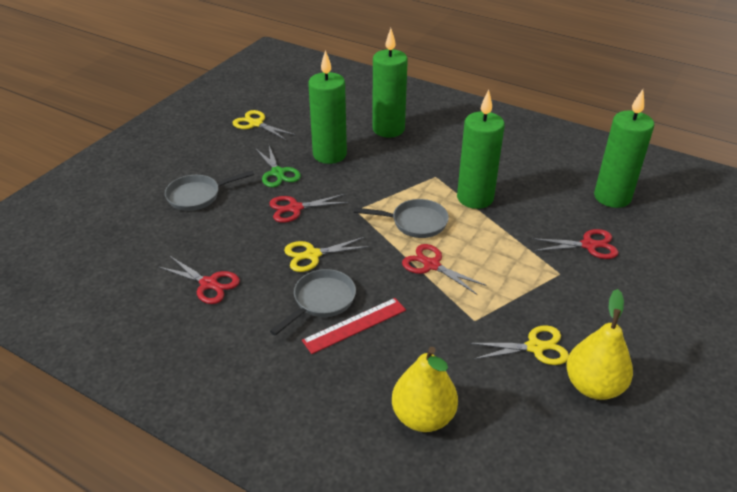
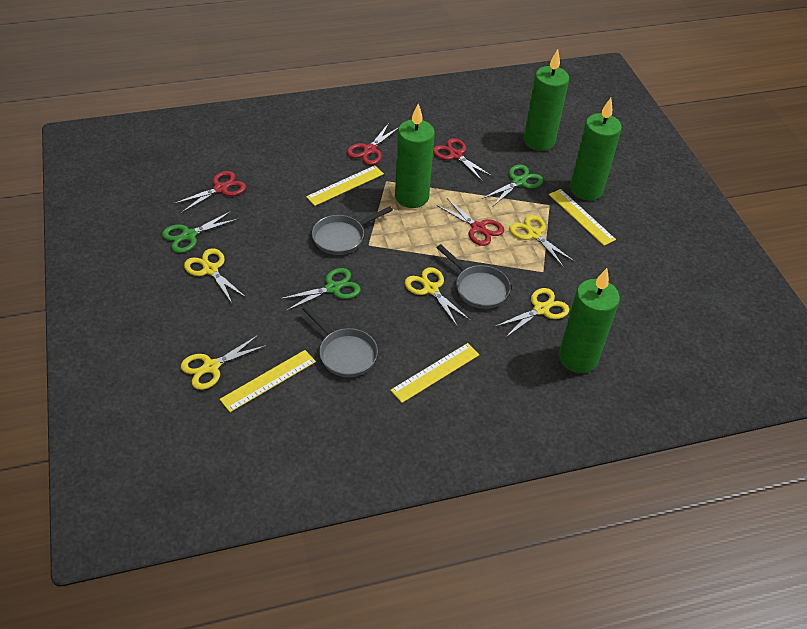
green scissors: 1 -> 3
red ruler: 1 -> 0
yellow pear: 2 -> 0
yellow ruler: 0 -> 4
yellow scissors: 3 -> 5

